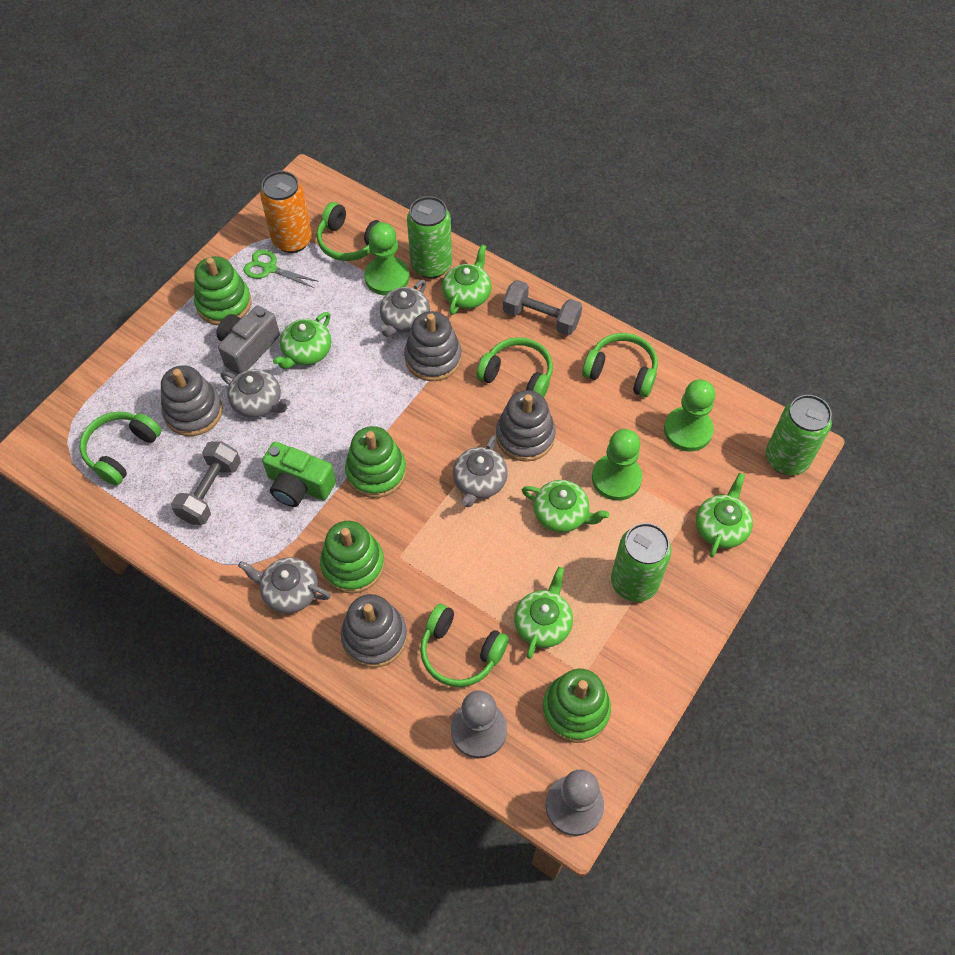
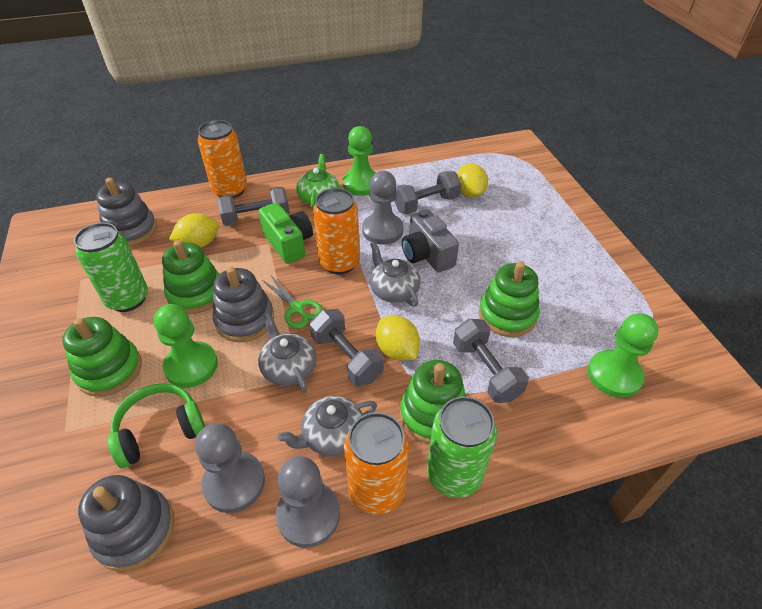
green can: 3 -> 2
green headphones: 5 -> 1
green teapot: 5 -> 1
grey dumbbell: 2 -> 4
grey pawn: 2 -> 3
grey stacking toy: 4 -> 3
grey teapot: 4 -> 3
orange can: 1 -> 3
yellow lemon: 0 -> 3

